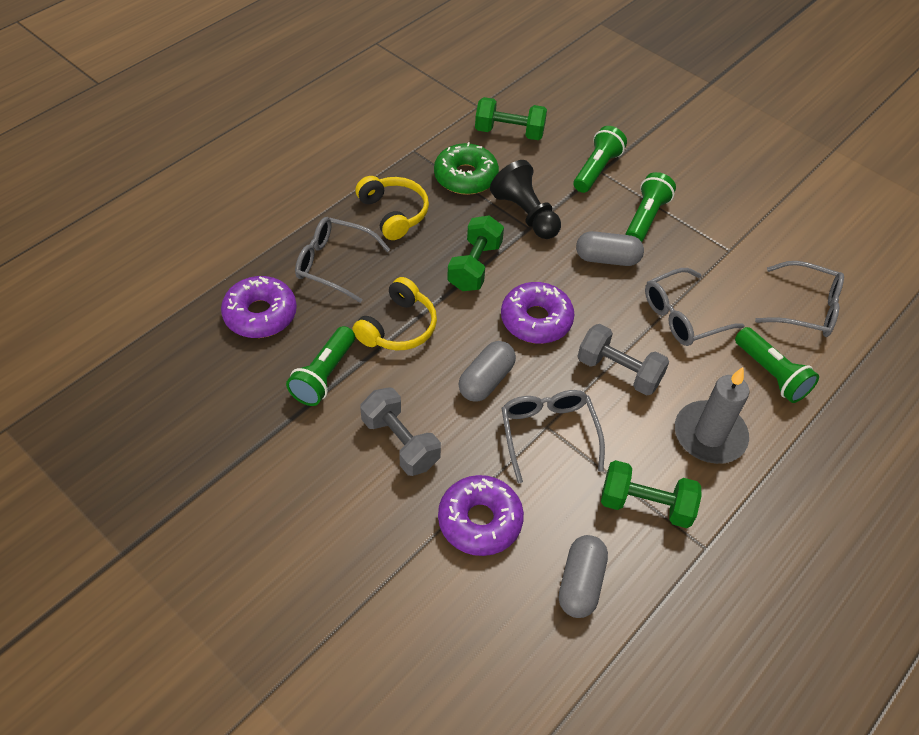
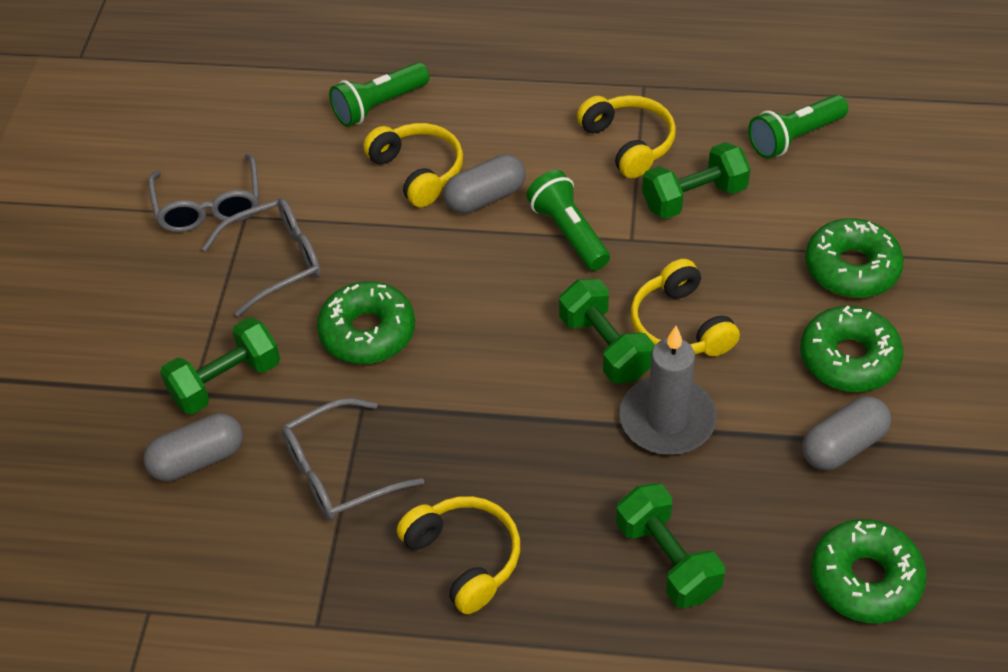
black pawn: 1 -> 0
green donut: 1 -> 4
green dumbbell: 3 -> 4
green flashlight: 4 -> 3
grey dumbbell: 2 -> 0
grey glasses: 4 -> 3
purple donut: 3 -> 0
yellow headphones: 2 -> 4

